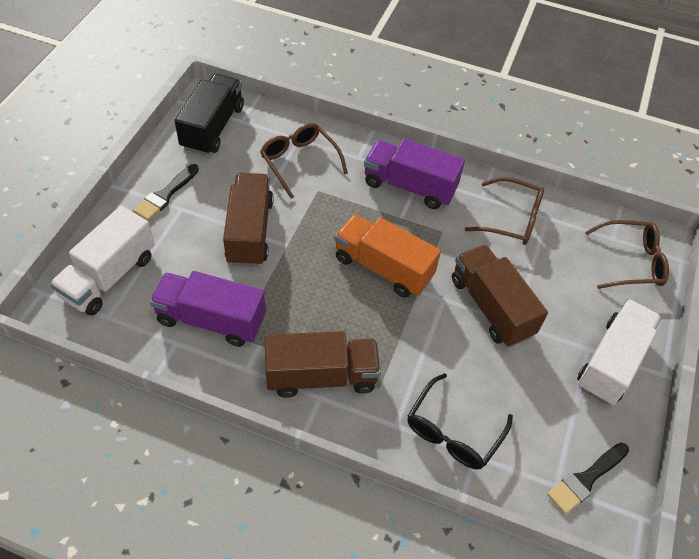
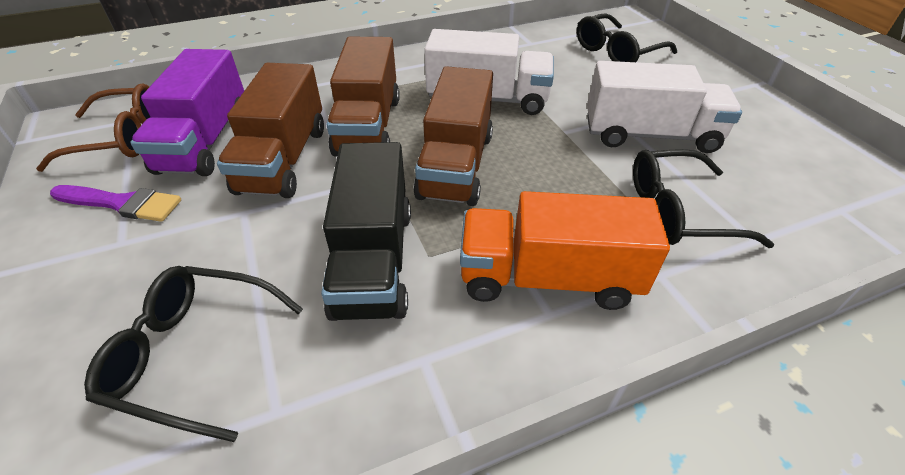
black brush: 2 -> 0
black glasses: 1 -> 3
brown glasses: 3 -> 1
purple brush: 0 -> 1
purple truck: 2 -> 1

